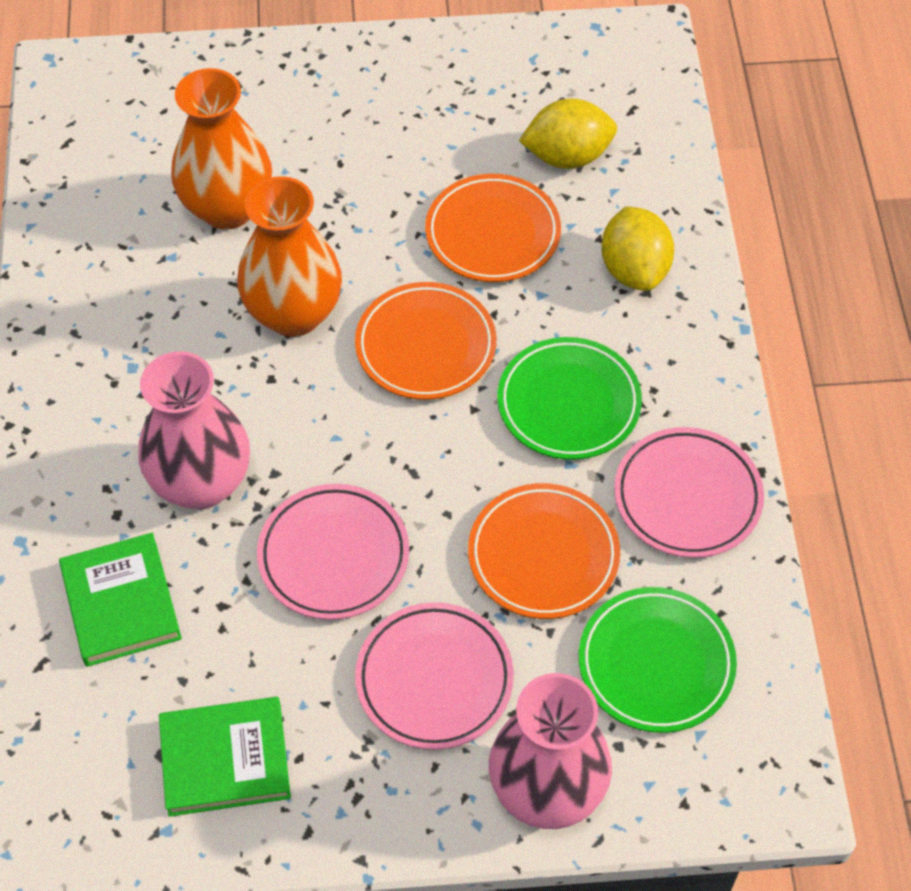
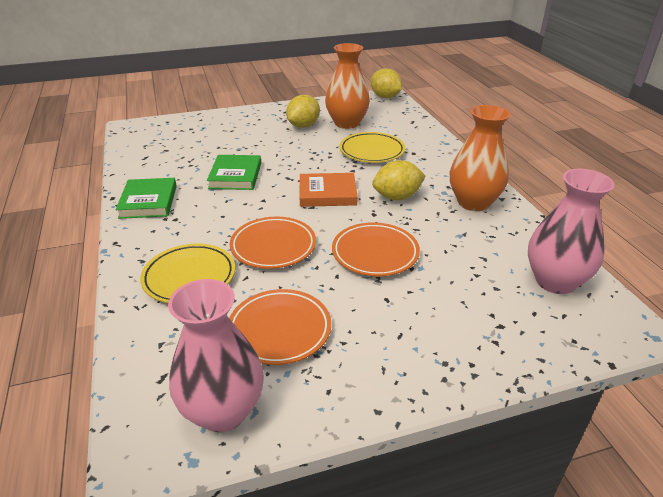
green plate: 2 -> 0
orange book: 0 -> 1
pink plate: 3 -> 0
yellow lemon: 2 -> 3
yellow plate: 0 -> 2

